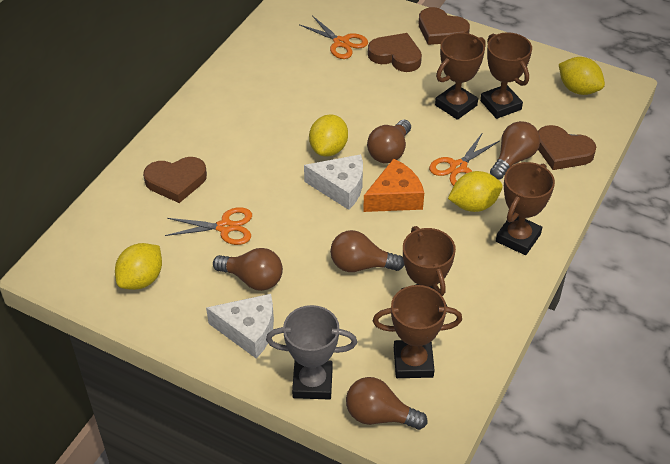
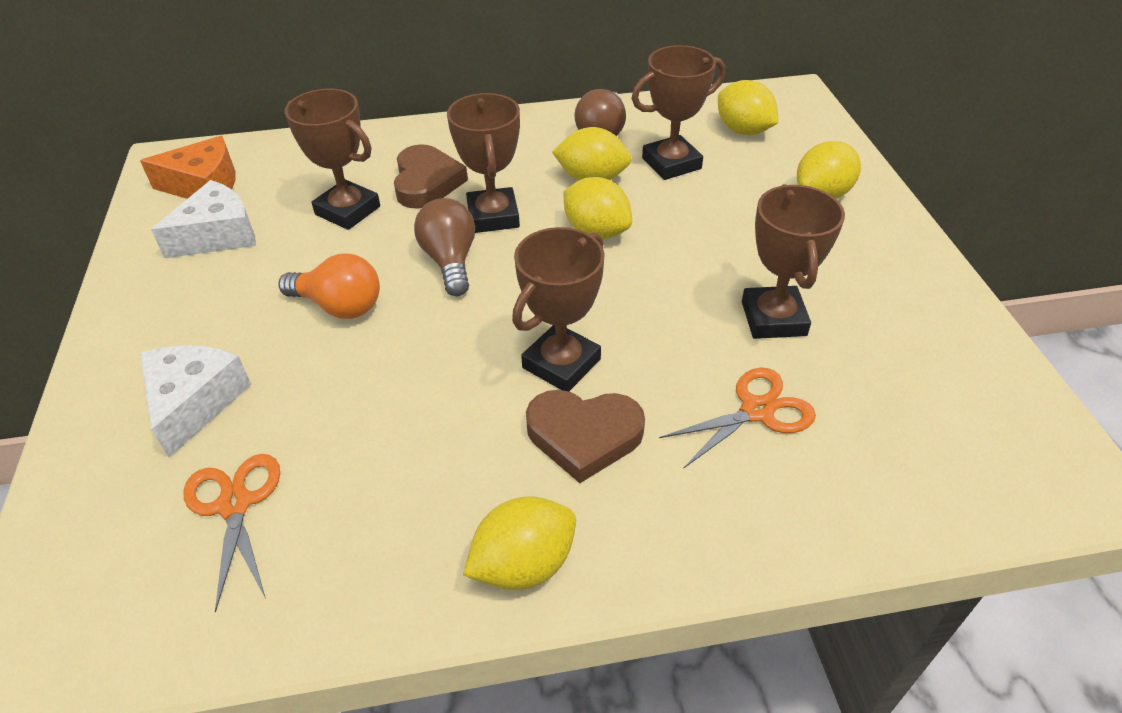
brown heart: 4 -> 2
brown light bulb: 5 -> 2
grey trophy: 1 -> 0
orange light bulb: 0 -> 1
orange scissors: 3 -> 2
yellow lemon: 4 -> 5

